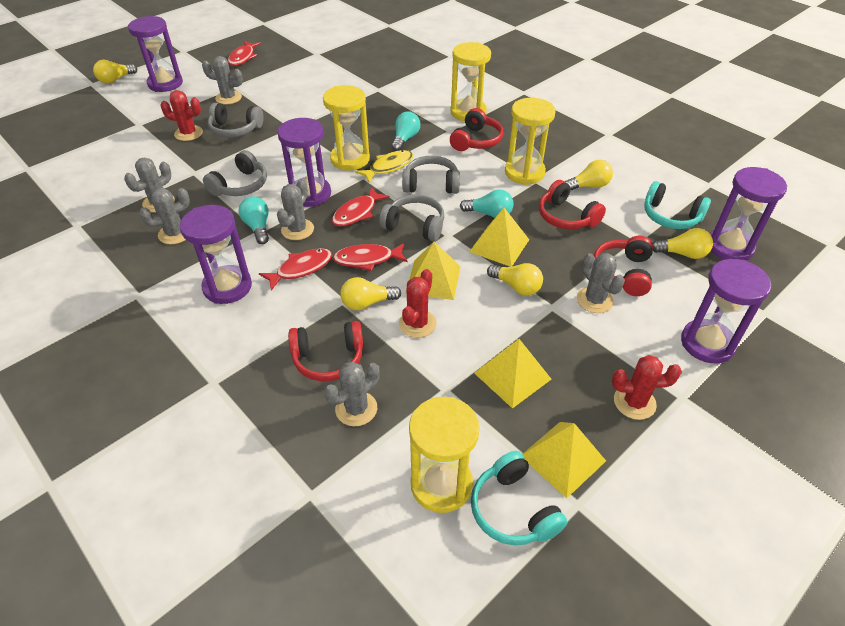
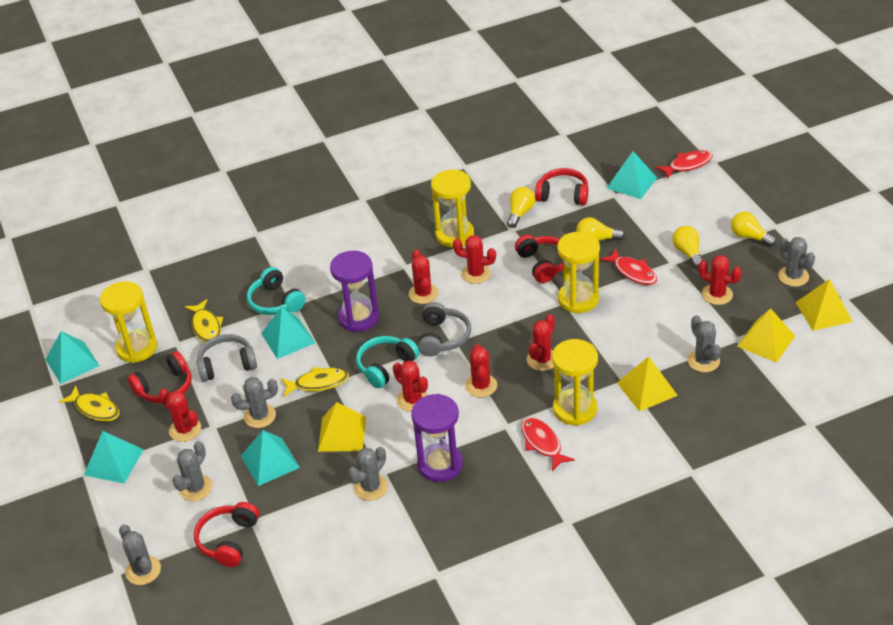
grey headphones: 4 -> 2
purple hourglass: 5 -> 2
red cactus: 3 -> 7
red fish: 4 -> 3
turquoise light bulb: 3 -> 0
turquoise pyramid: 0 -> 5
yellow fish: 1 -> 3
yellow light bulb: 5 -> 4

